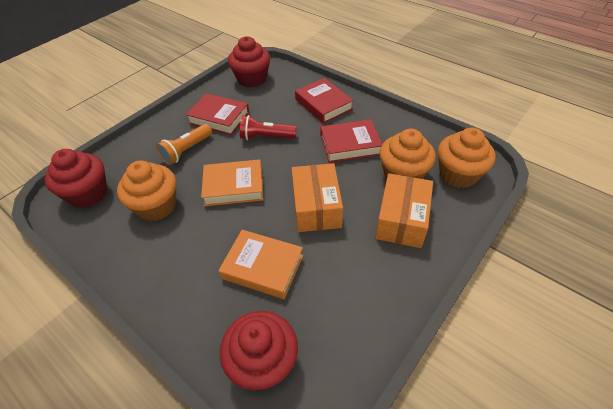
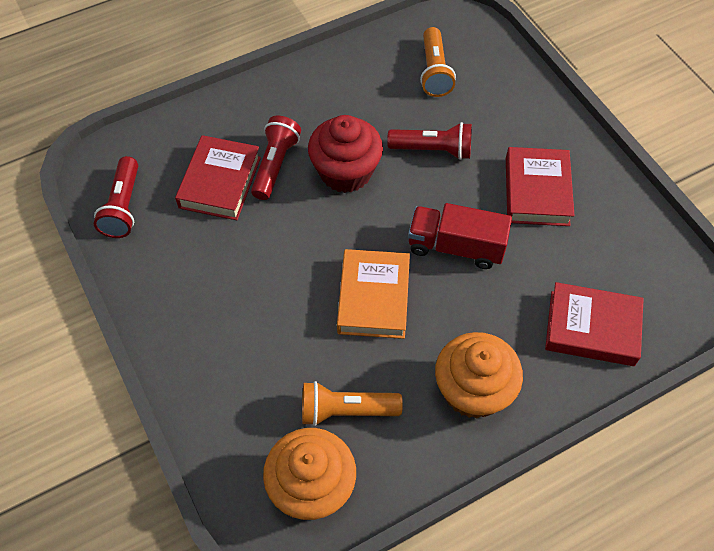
orange book: 2 -> 1
orange box: 2 -> 0
orange cupcake: 3 -> 2
orange flashlight: 1 -> 2
red cupcake: 3 -> 1
red flashlight: 1 -> 3
red truck: 0 -> 1

